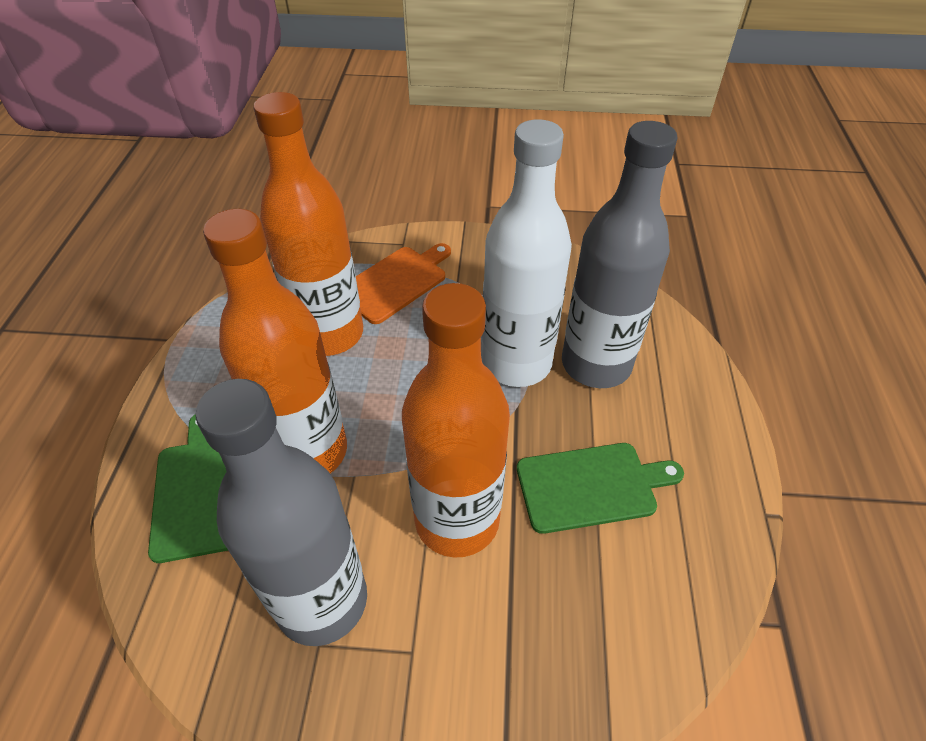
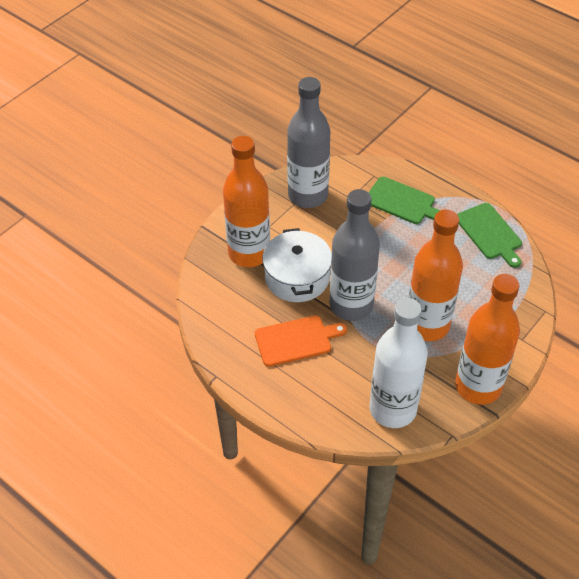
white pot: 0 -> 1

